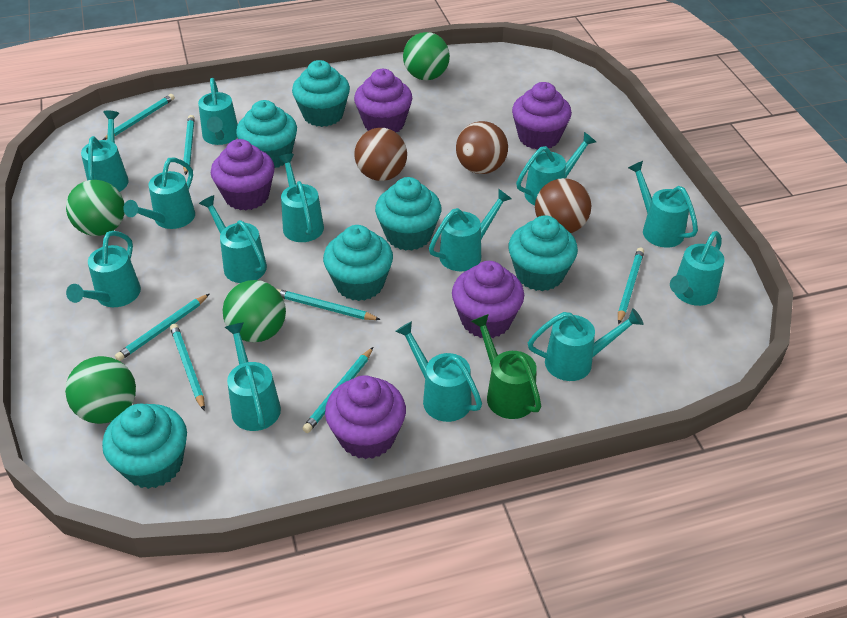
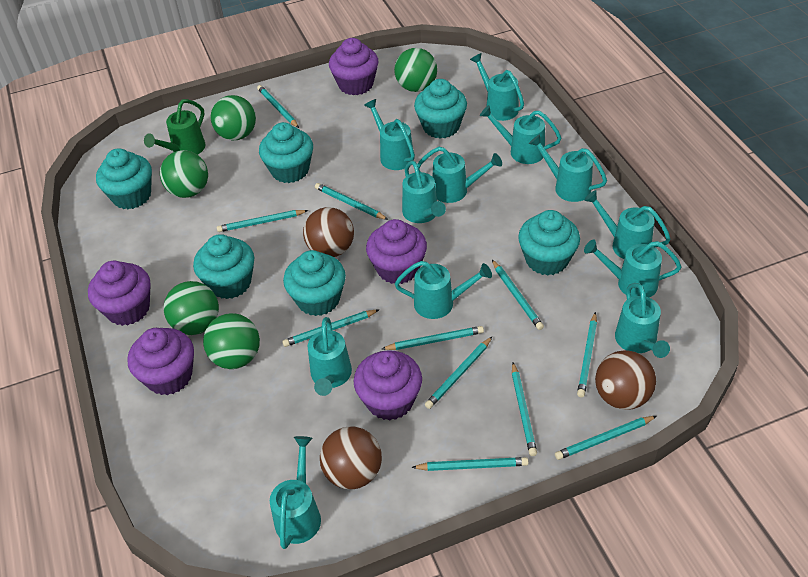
green ball: 4 -> 5
turquoise pencil: 7 -> 11
turquoise watering can: 13 -> 12

